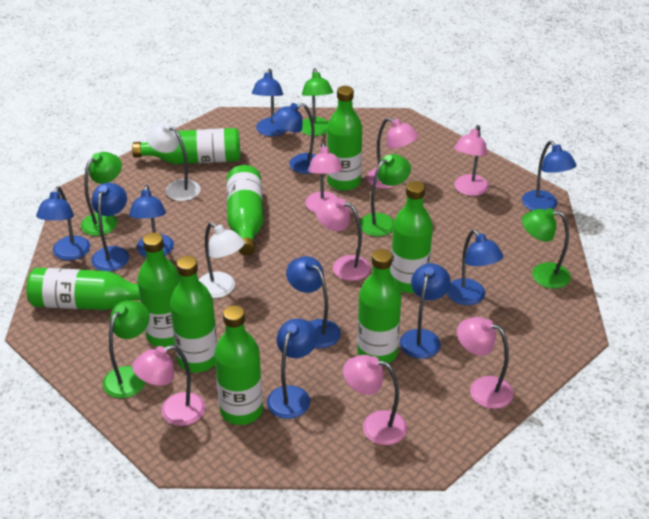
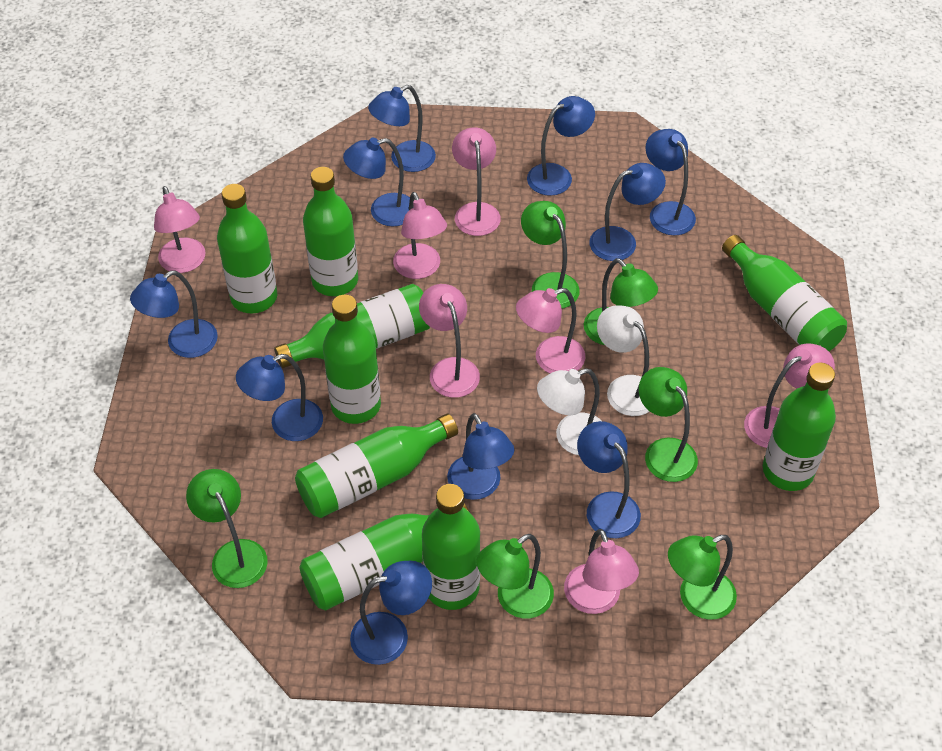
green lamp: 5 -> 6

